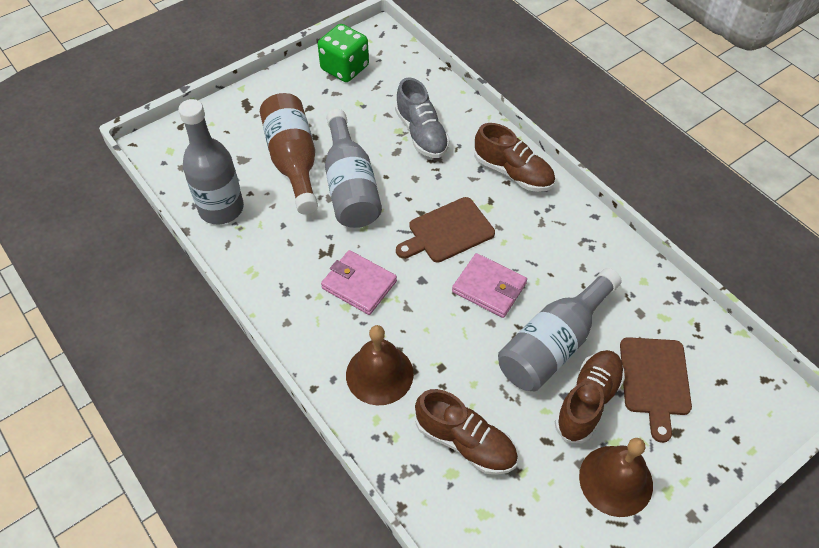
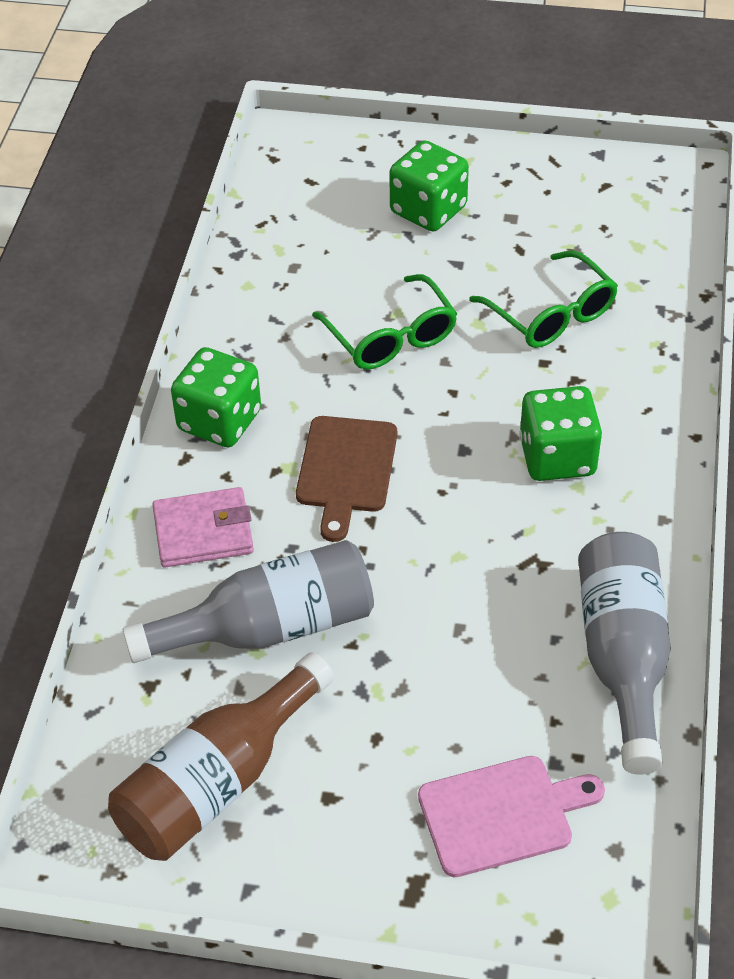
brown bell: 2 -> 0
brown cutting board: 2 -> 1
brown shoe: 3 -> 0
green dice: 1 -> 3
green glasses: 0 -> 2
grey bottle: 3 -> 2
grey shoe: 1 -> 0
pink cutting board: 0 -> 1
pink wallet: 2 -> 1

